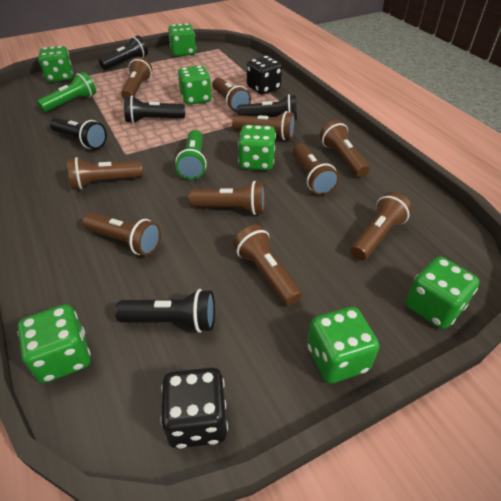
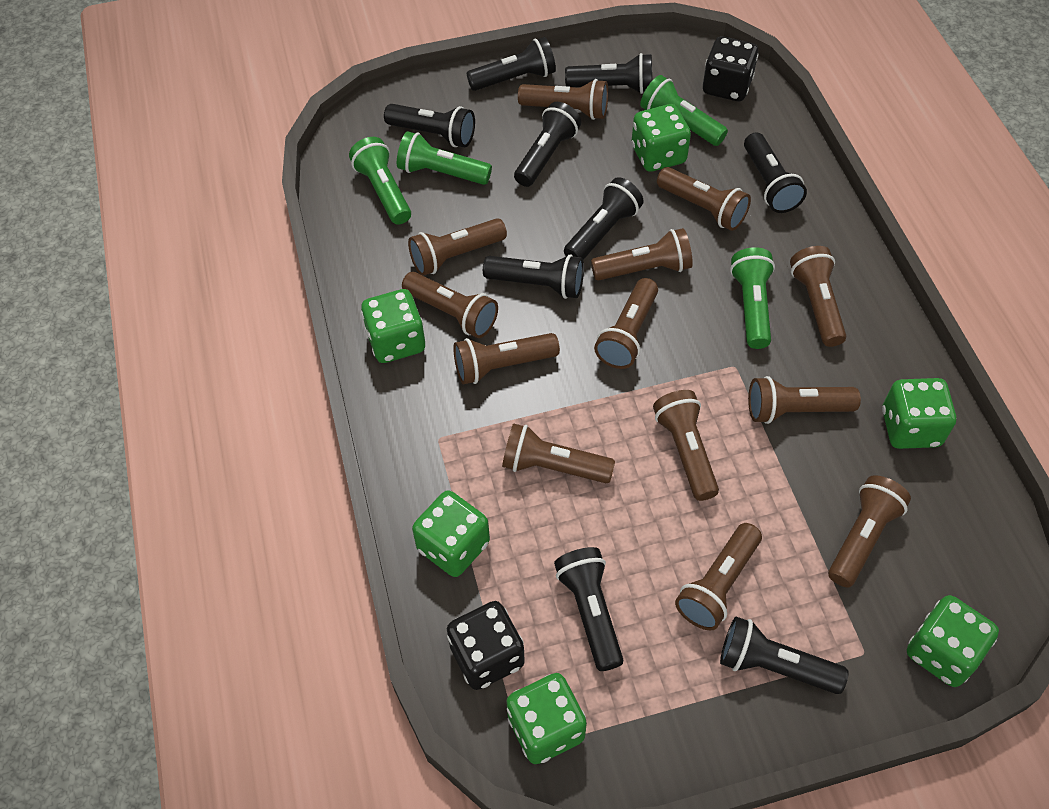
black flashlight: 5 -> 9
brown flashlight: 10 -> 13
green dice: 7 -> 6
green flashlight: 2 -> 4

